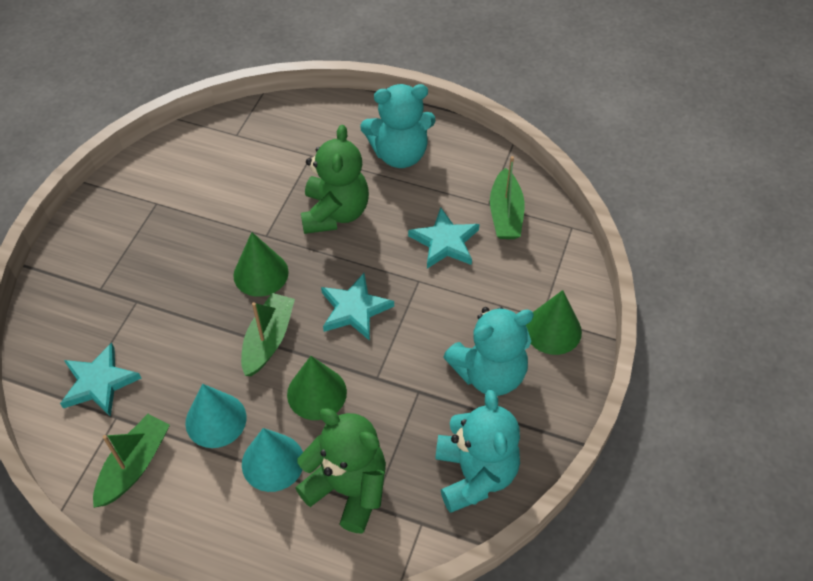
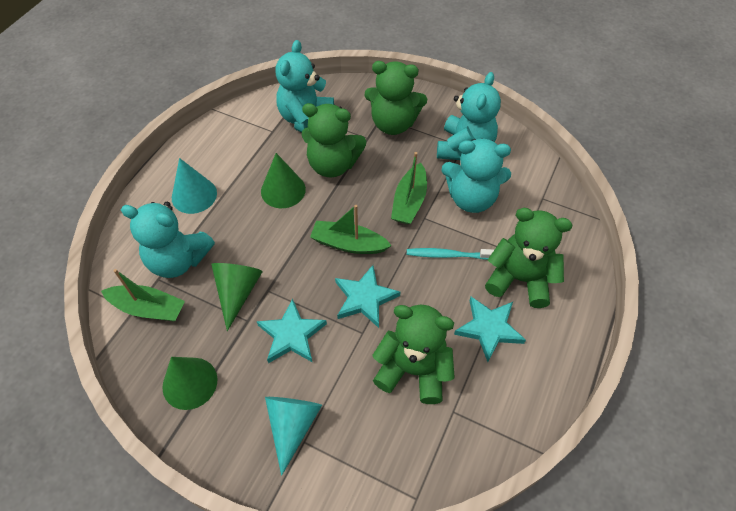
green teddy bear: 2 -> 4
turquoise teddy bear: 3 -> 4
turquoise toothbrush: 0 -> 1

